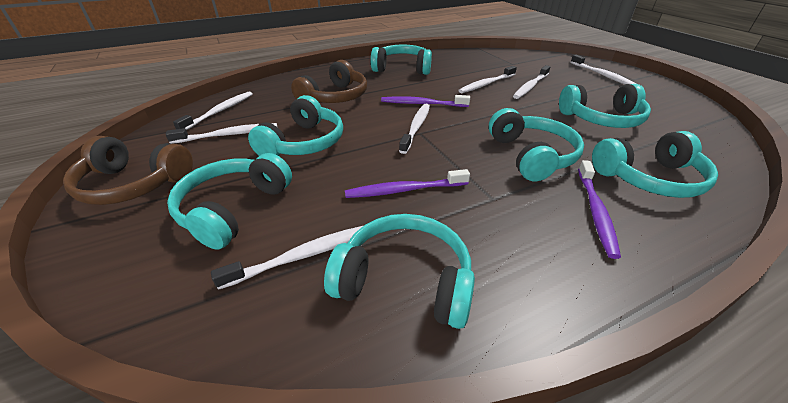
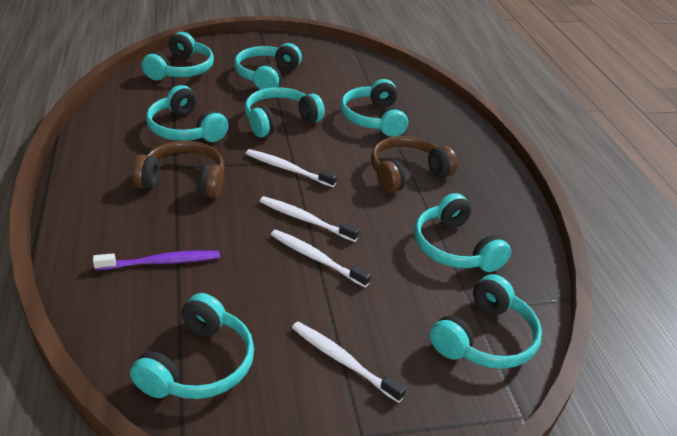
purple toothbrush: 3 -> 1
turquoise headphones: 7 -> 8
white toothbrush: 7 -> 4

